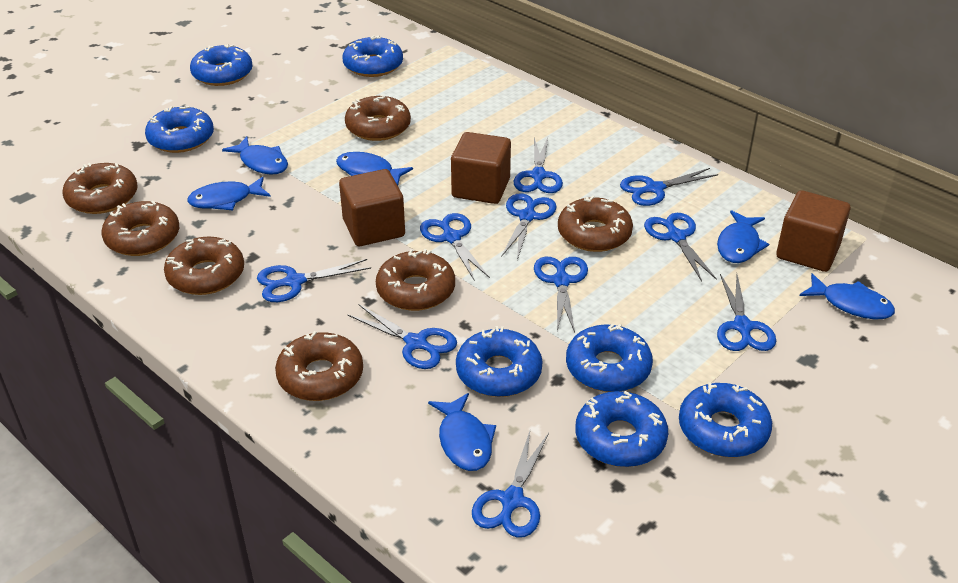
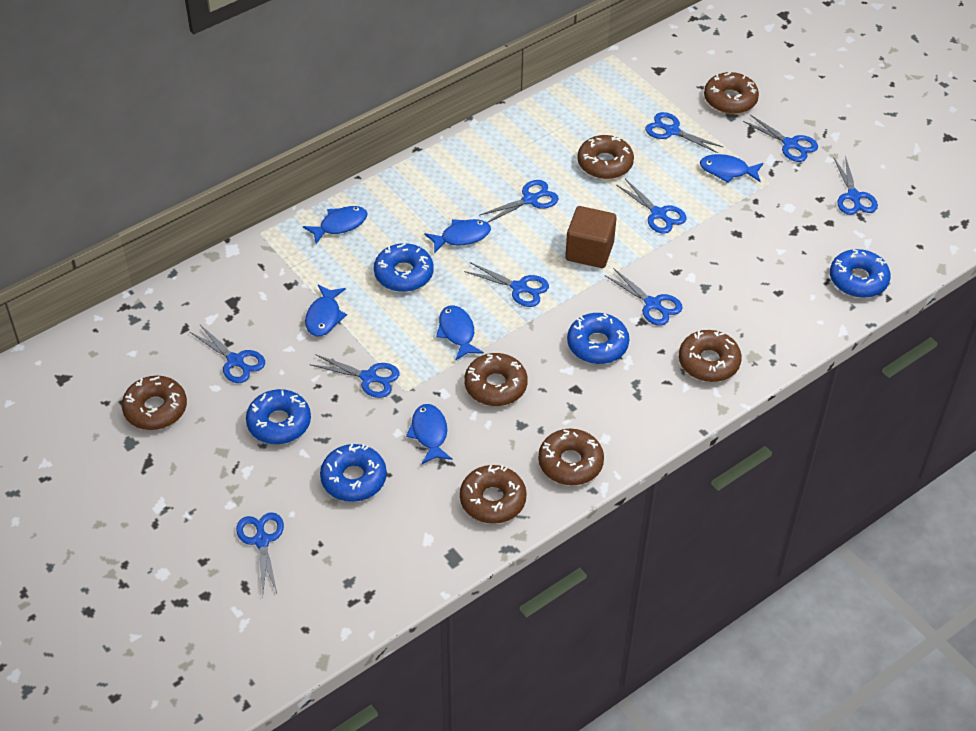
blue donut: 7 -> 5
brown cube: 3 -> 1

